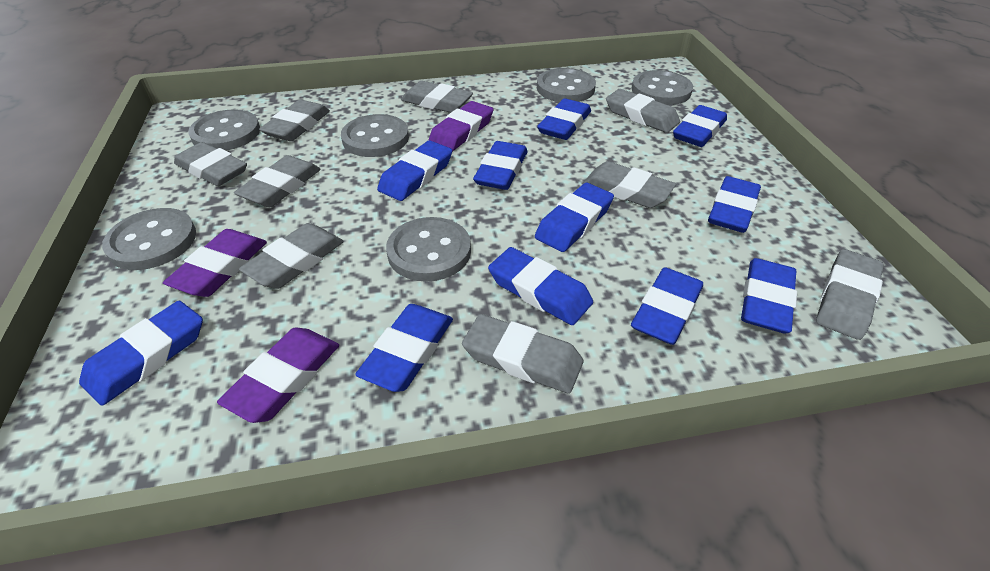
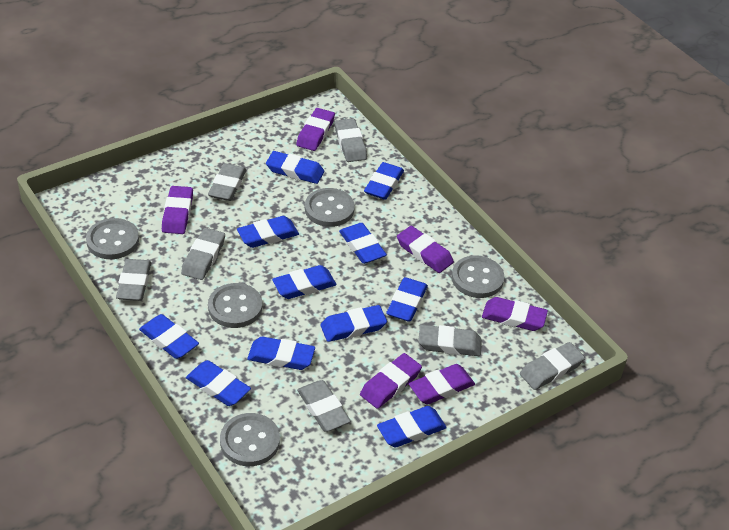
grey button: 6 -> 5
grey eraser: 9 -> 7
purple eraser: 3 -> 6

